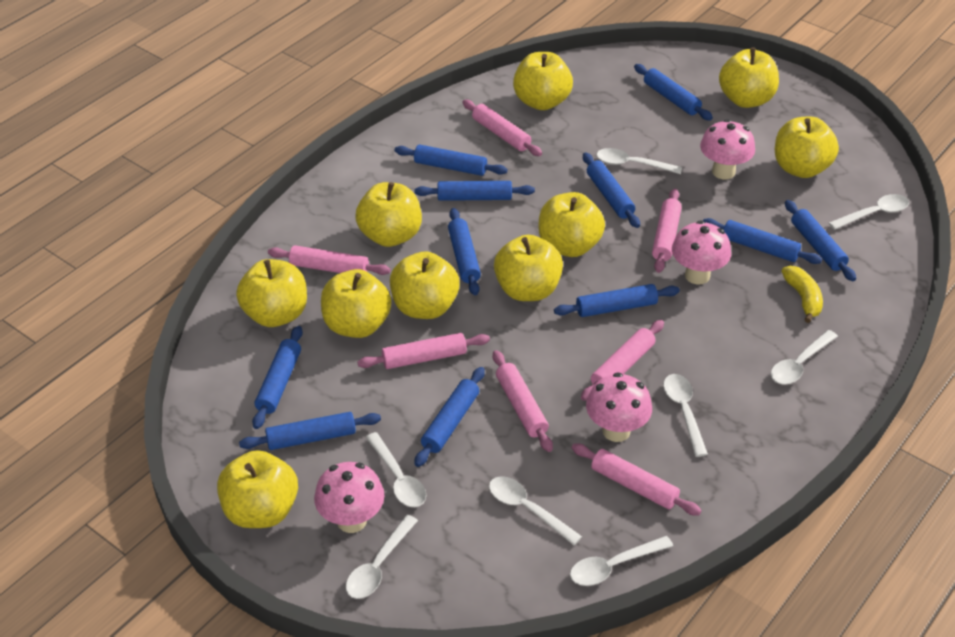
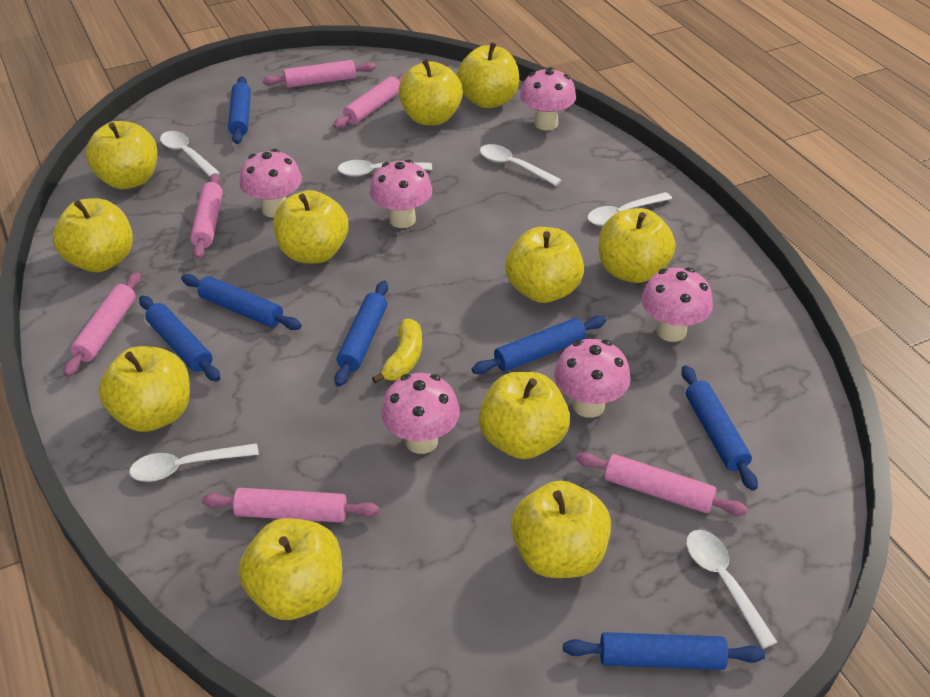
blue rolling pin: 11 -> 7
pink mushroom: 4 -> 6
pink rolling pin: 7 -> 6
white spoon: 8 -> 6
yellow apple: 10 -> 11

